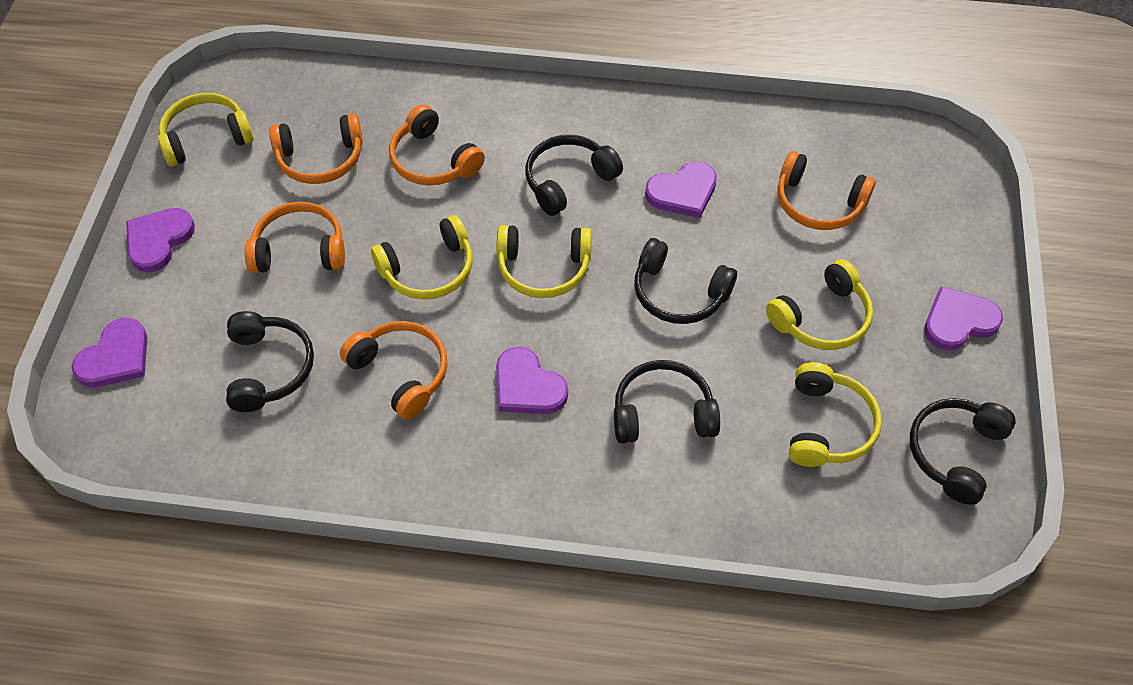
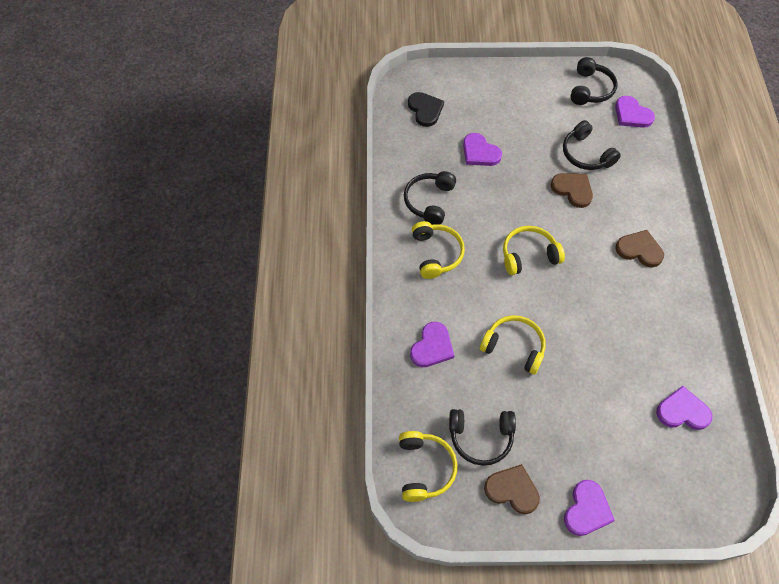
black headphones: 5 -> 4
black heart: 0 -> 1
brown heart: 0 -> 3
orange headphones: 5 -> 0
yellow headphones: 5 -> 4

